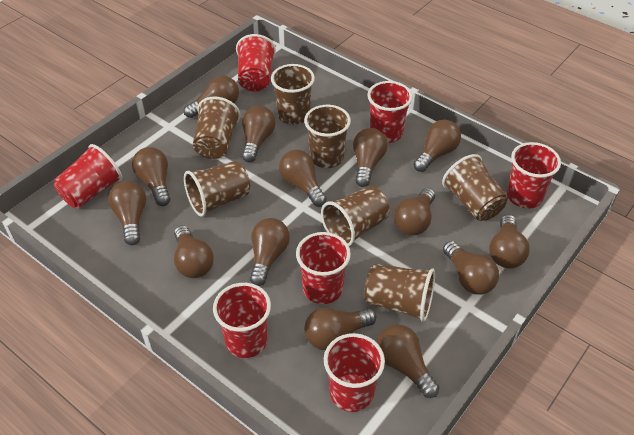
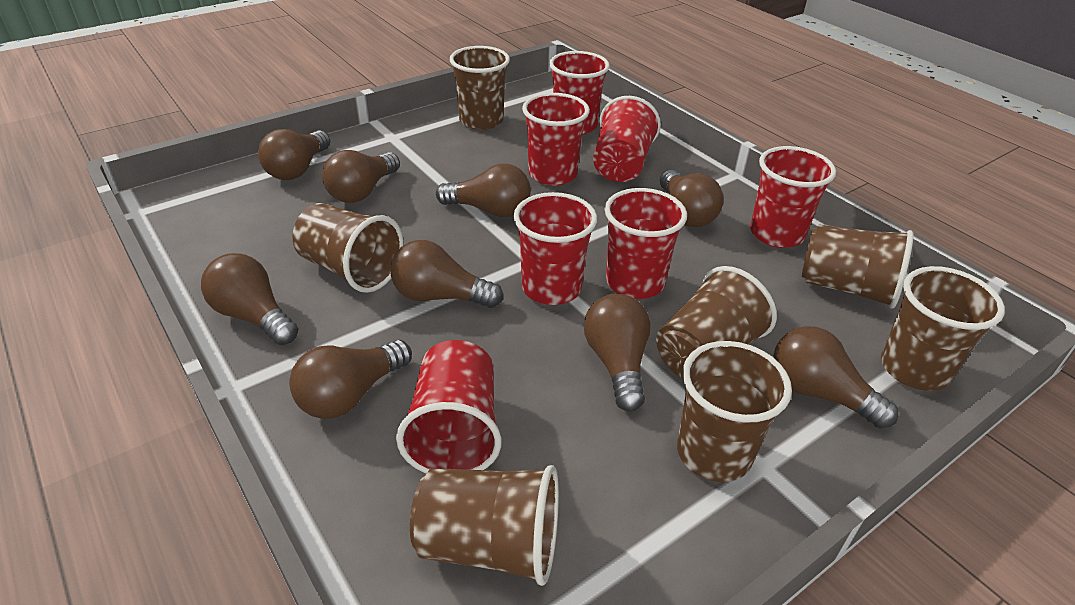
brown light bulb: 14 -> 9

